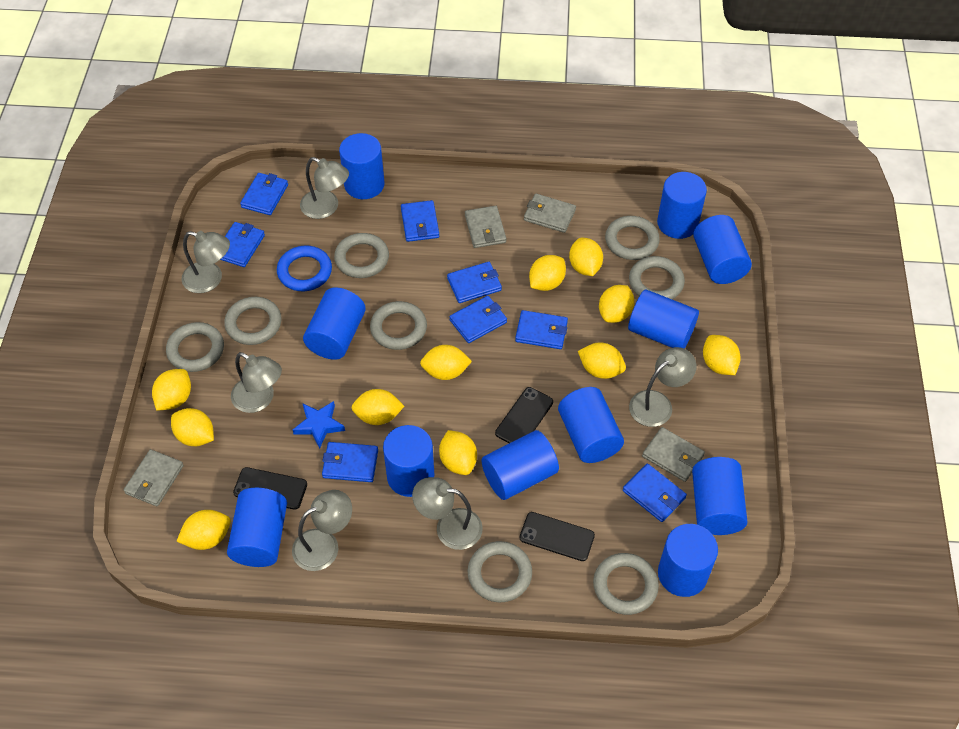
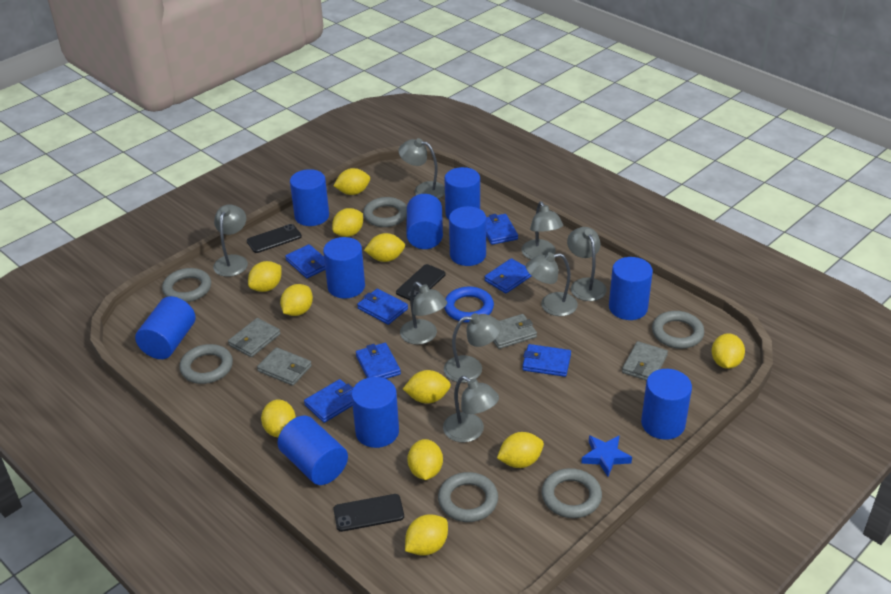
blue cylinder: 11 -> 10
blue wallet: 8 -> 7
grey lamp: 6 -> 8
grey ring: 8 -> 6

